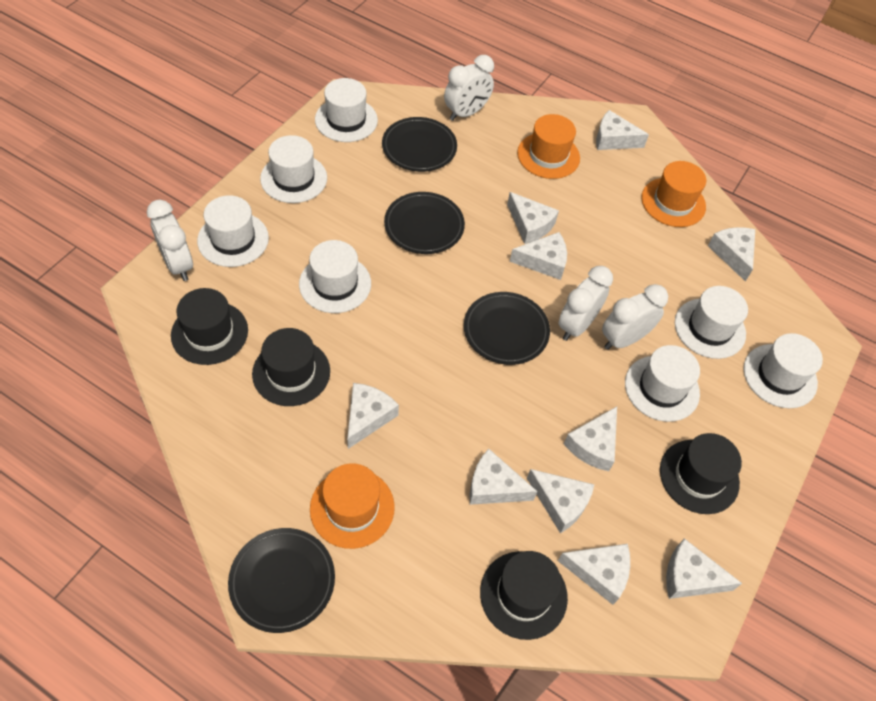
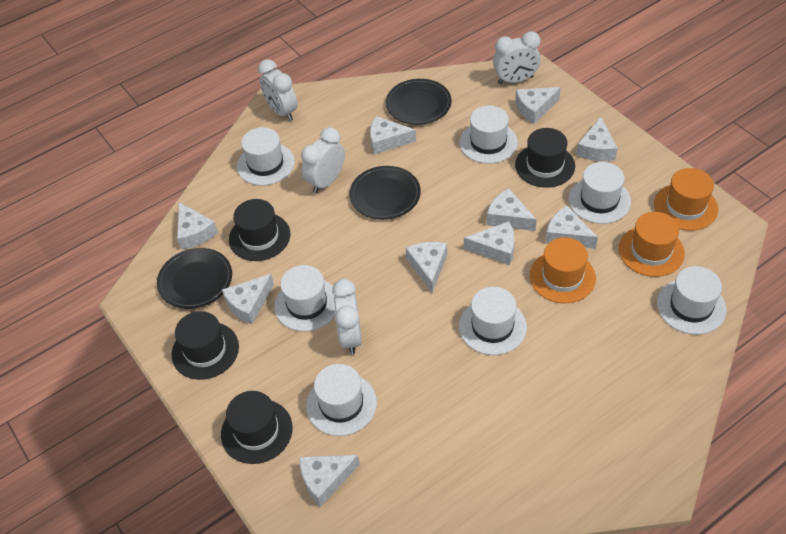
black plate: 4 -> 3

